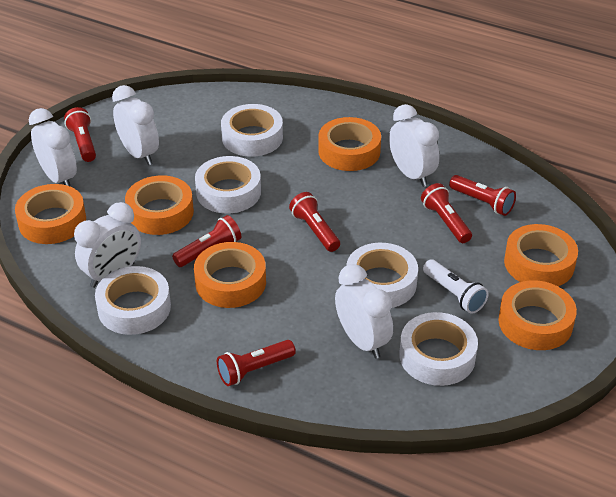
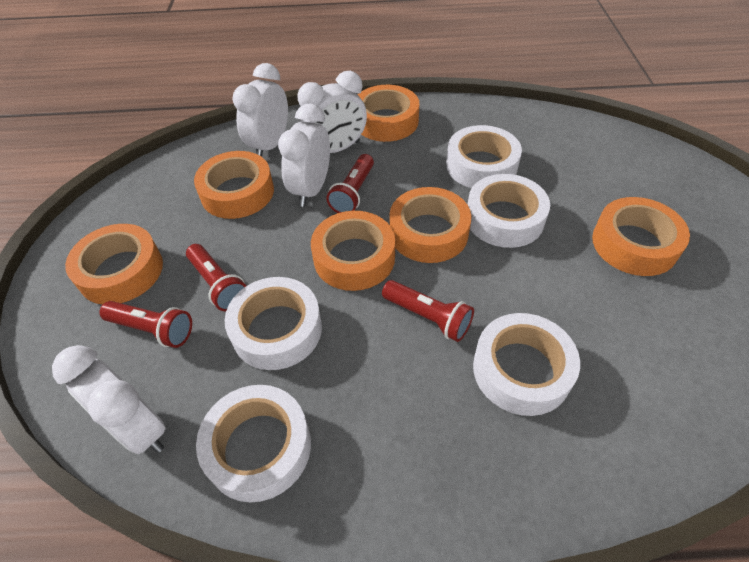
red flashlight: 6 -> 4
white clock: 5 -> 4
white flashlight: 1 -> 0

